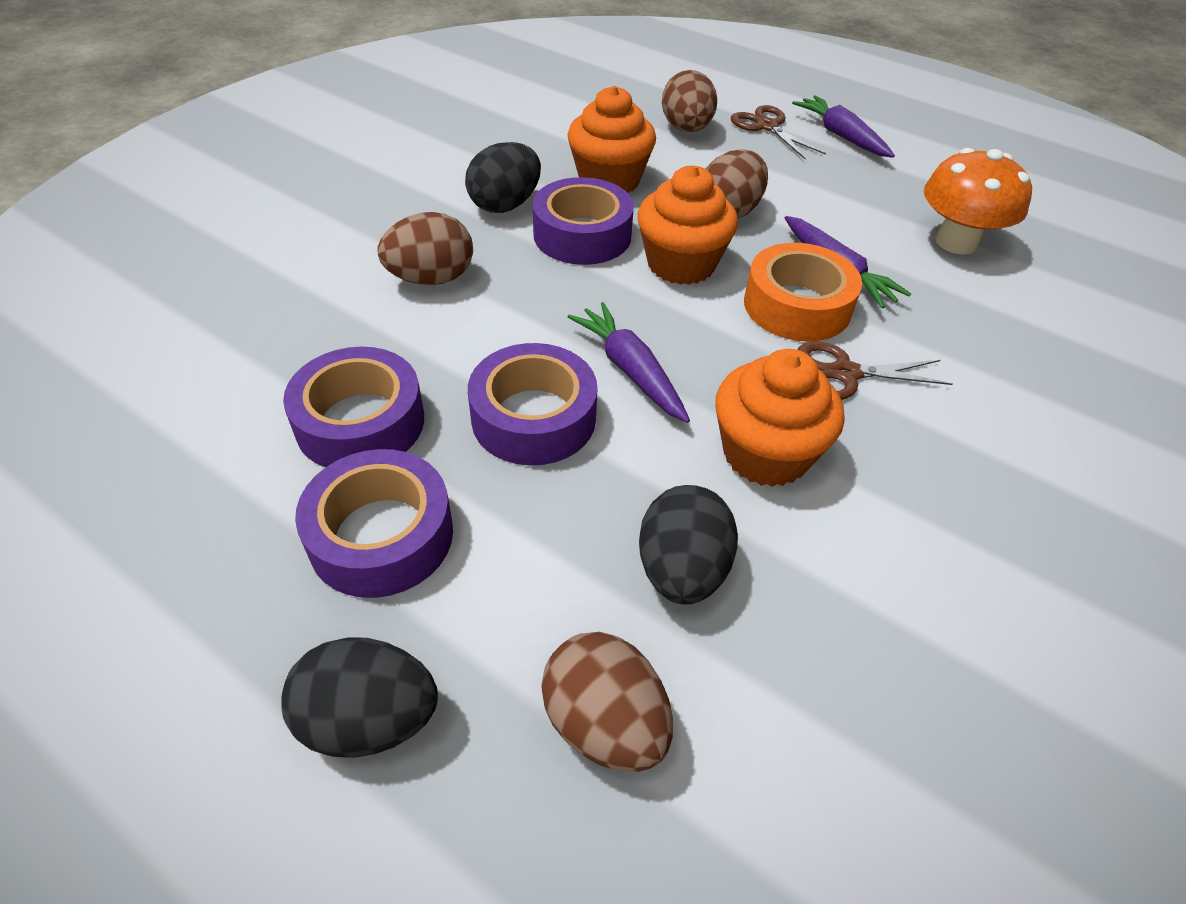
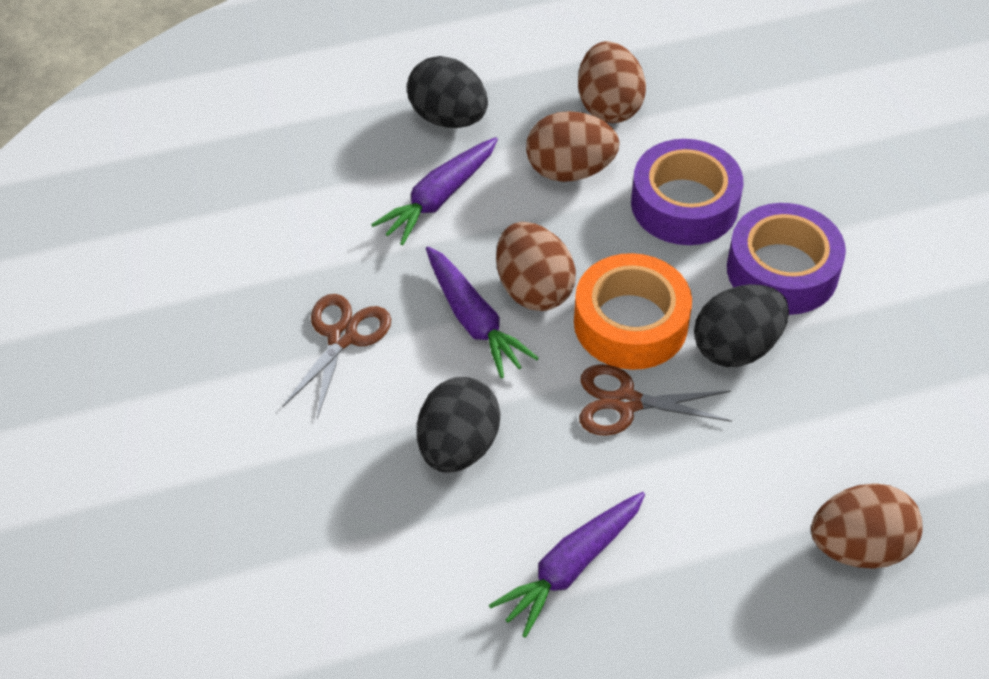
orange cupcake: 3 -> 0
orange mushroom: 1 -> 0
purple tape: 4 -> 2

